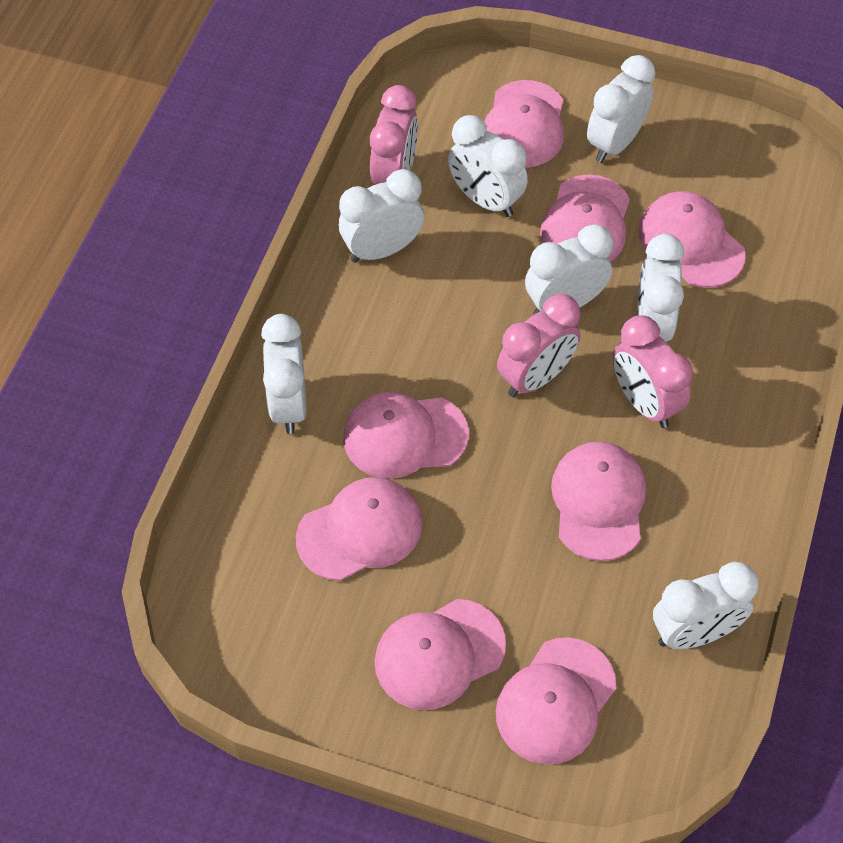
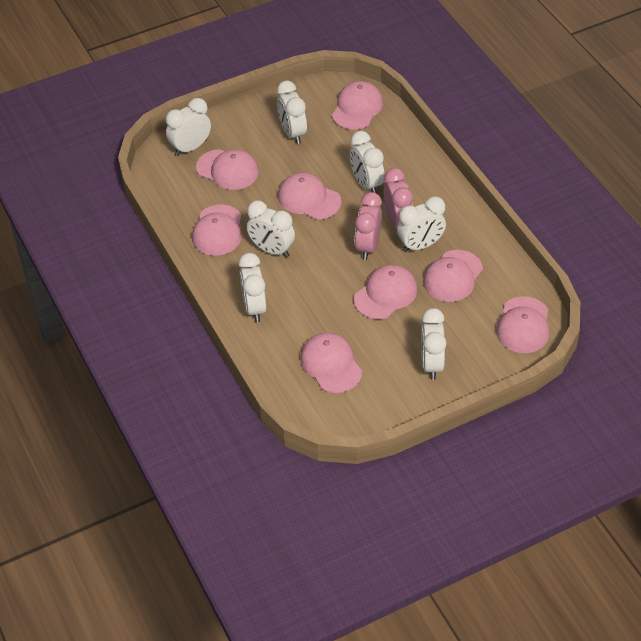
pink clock: 3 -> 2

